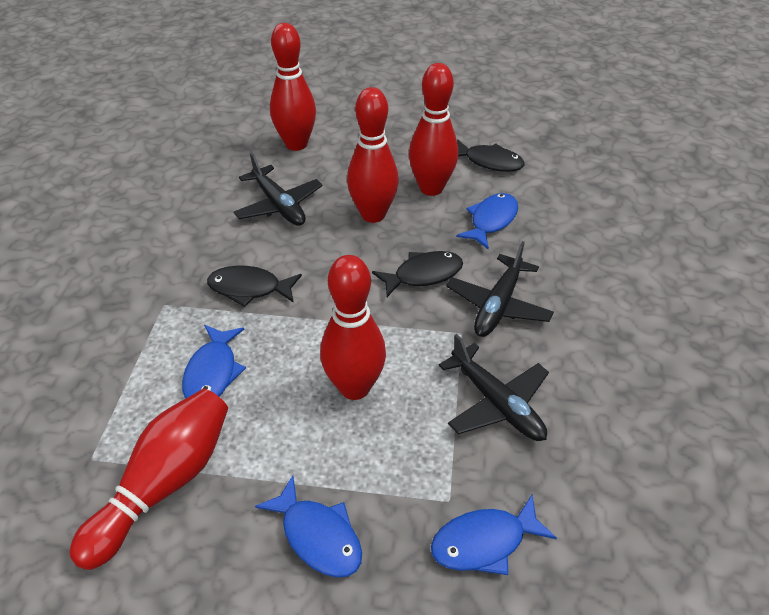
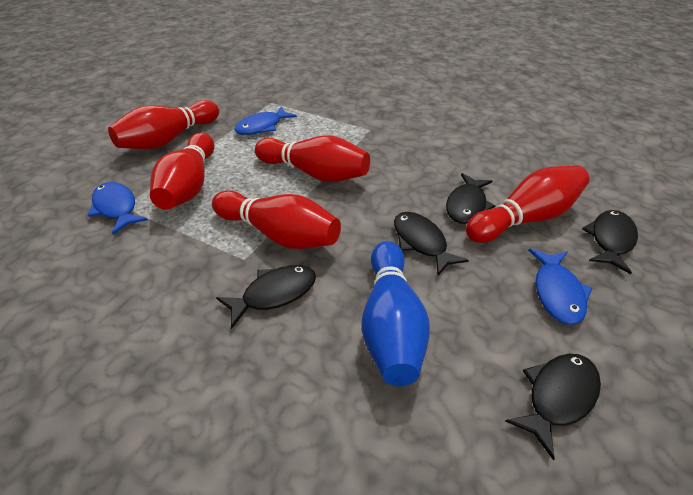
black fish: 3 -> 5
black plane: 3 -> 0
blue bowling pin: 0 -> 1
blue fish: 4 -> 3

